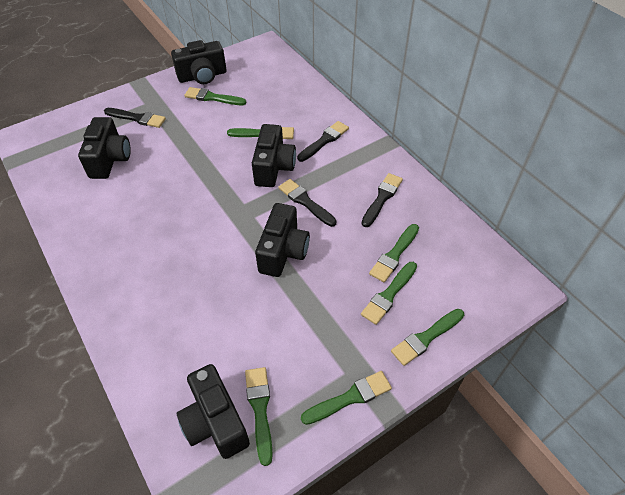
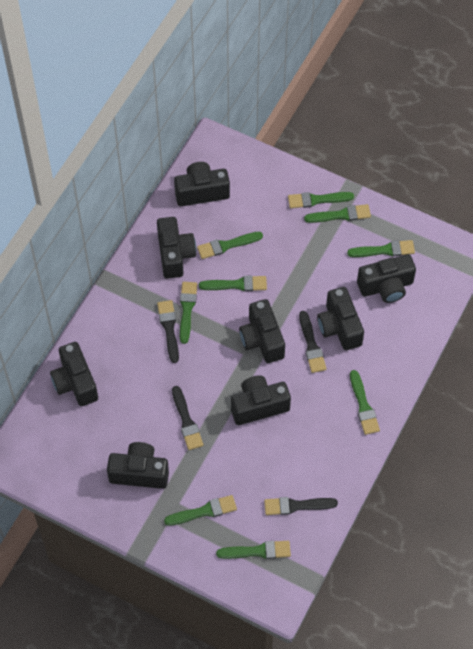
black camera: 5 -> 8
green brush: 7 -> 9

